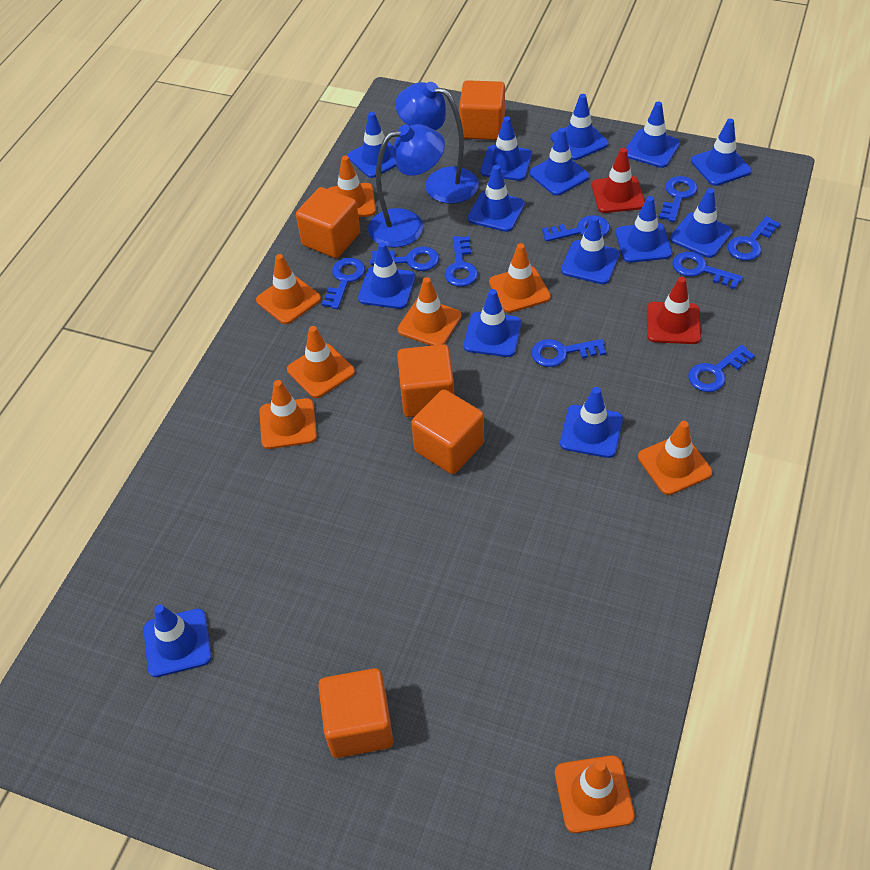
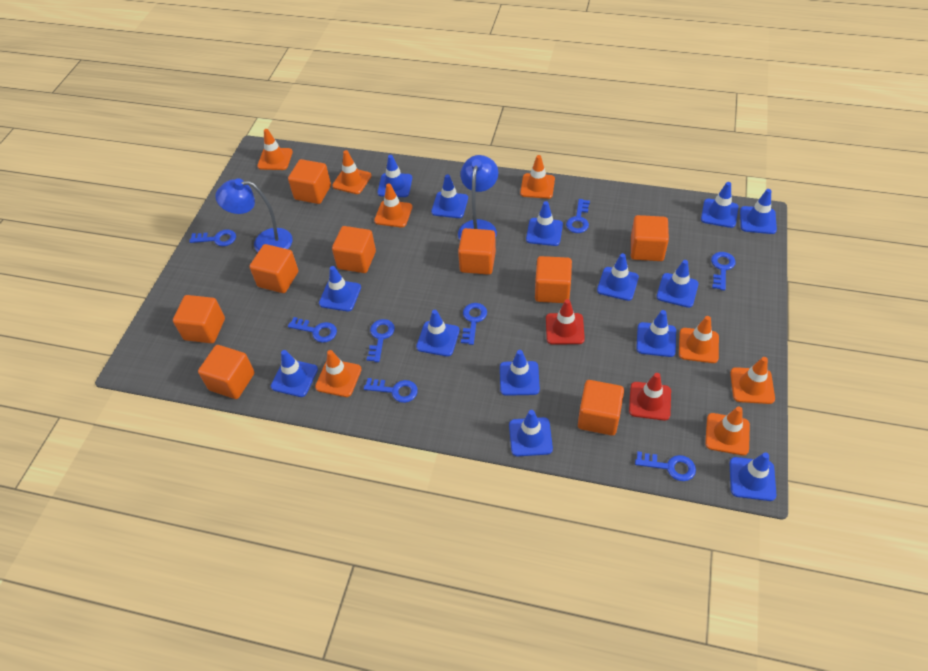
blue key: 9 -> 8
orange cube: 5 -> 9

